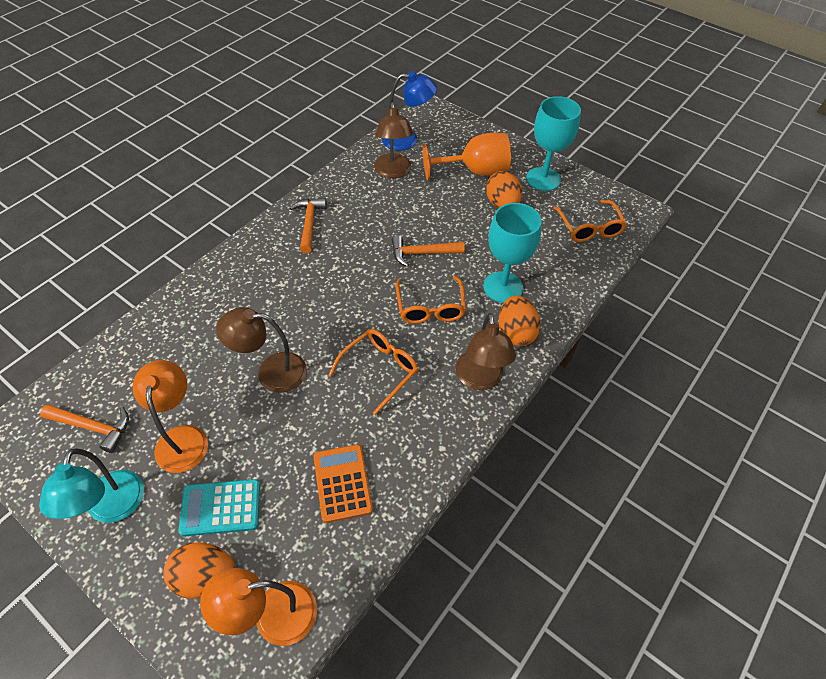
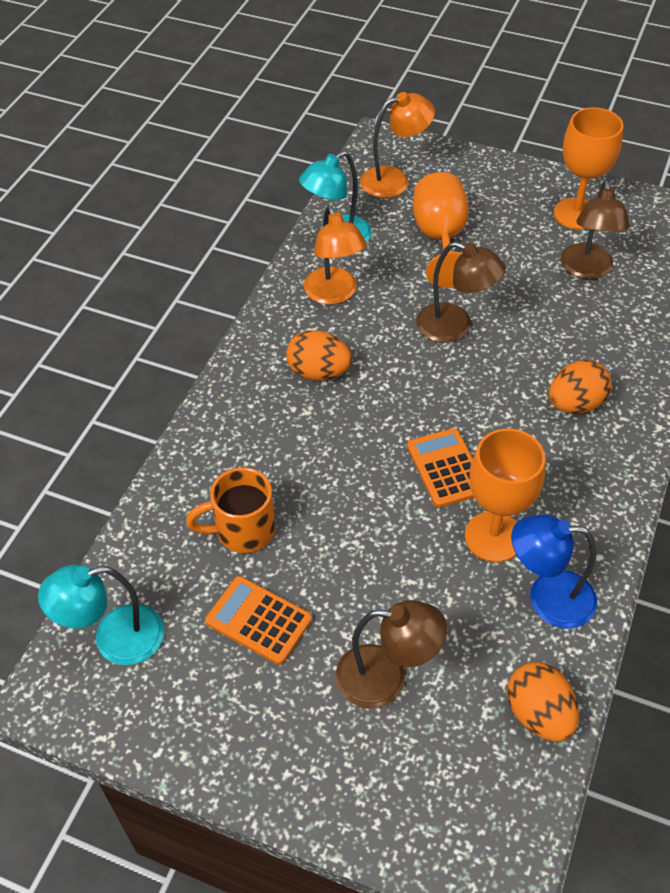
orange calculator: 1 -> 2
orange glasses: 3 -> 0
orange goblet: 1 -> 3
orange hammer: 3 -> 0
orange mug: 0 -> 1
turquoise calculator: 1 -> 0
turquoise goblet: 2 -> 0
turquoise lamp: 1 -> 2

